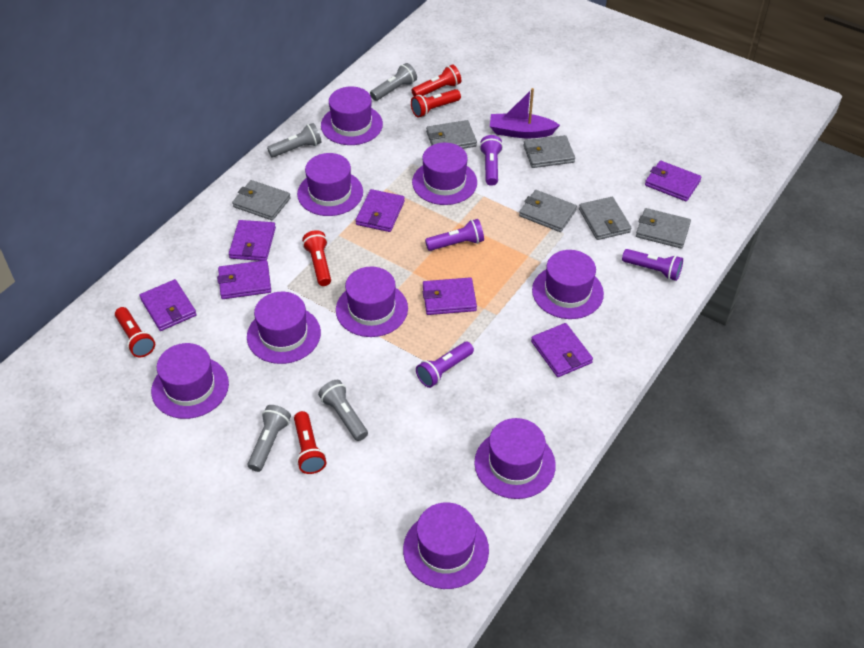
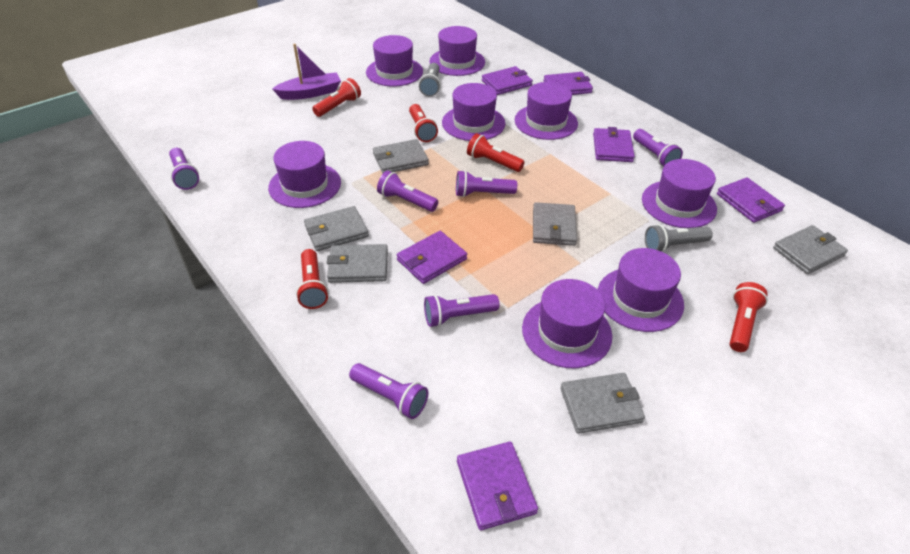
grey flashlight: 4 -> 2
purple flashlight: 4 -> 6
purple hat: 9 -> 8
purple wallet: 7 -> 6

